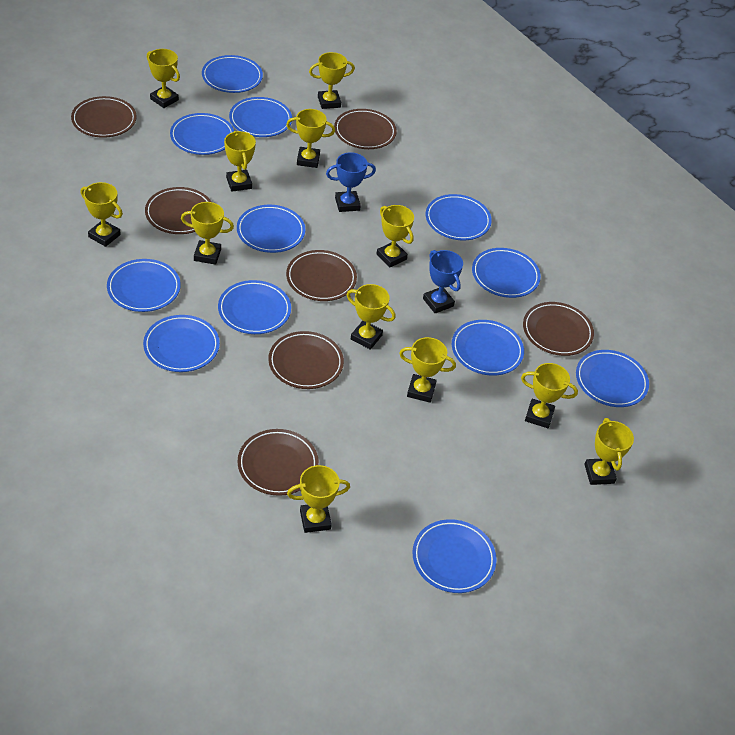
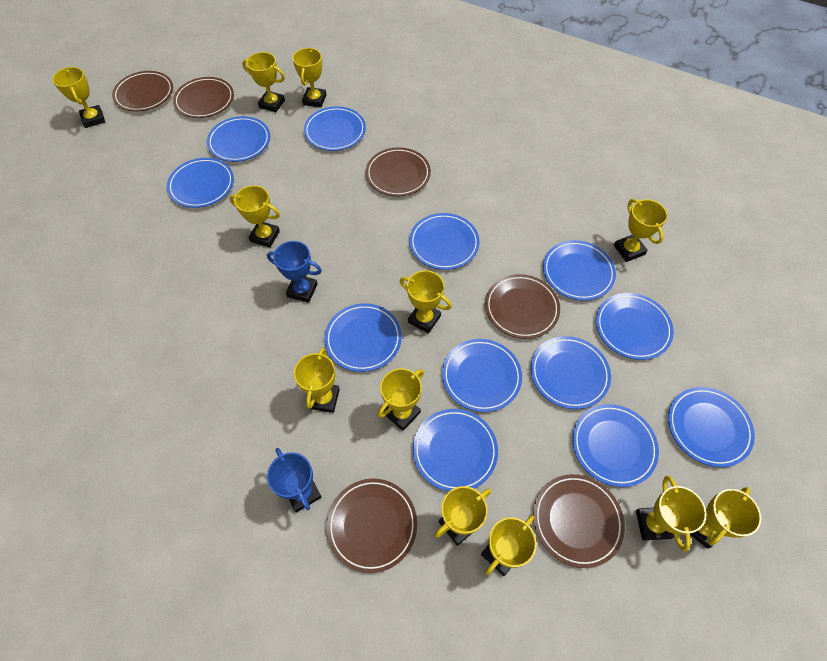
brown plate: 7 -> 6

